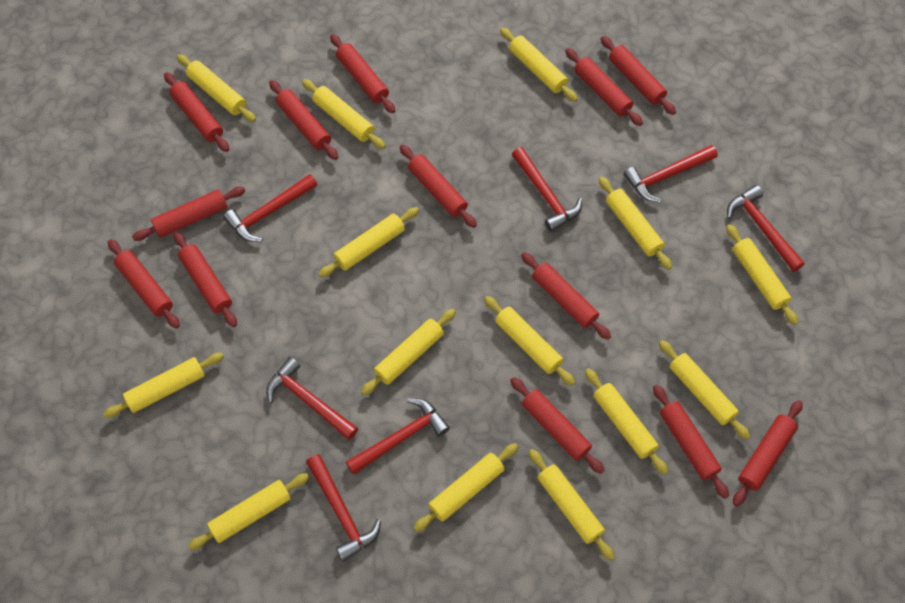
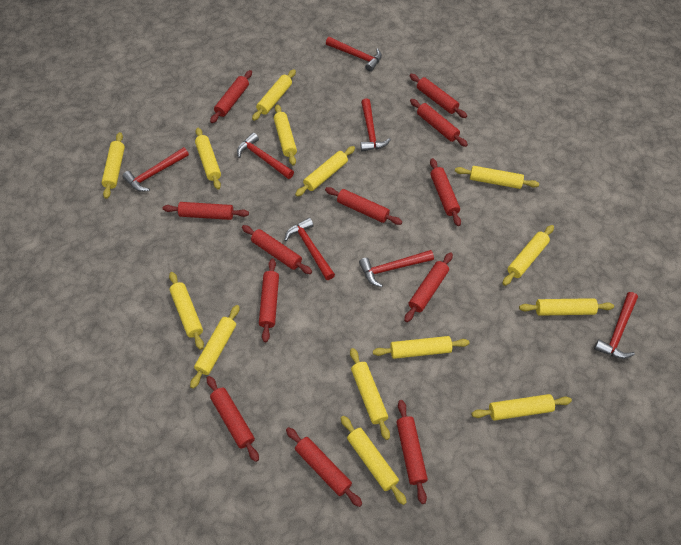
red rolling pin: 13 -> 12

